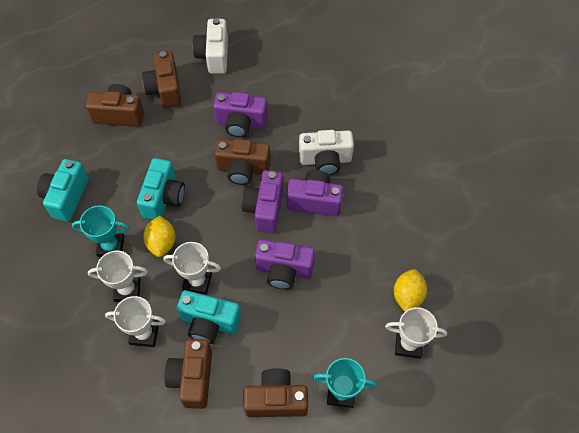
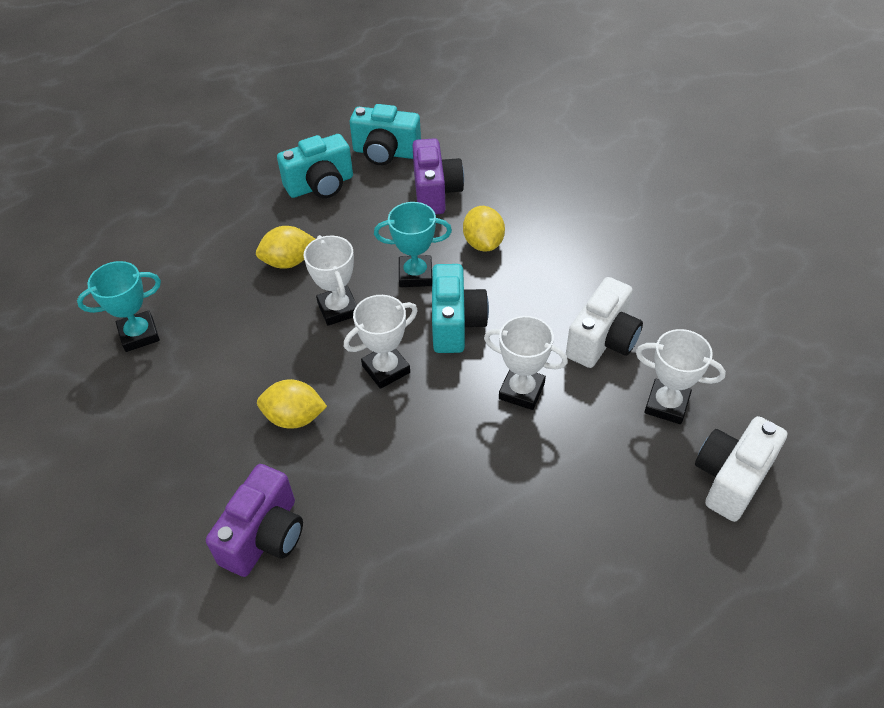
brown camera: 5 -> 0
purple camera: 4 -> 2
yellow lemon: 2 -> 3

